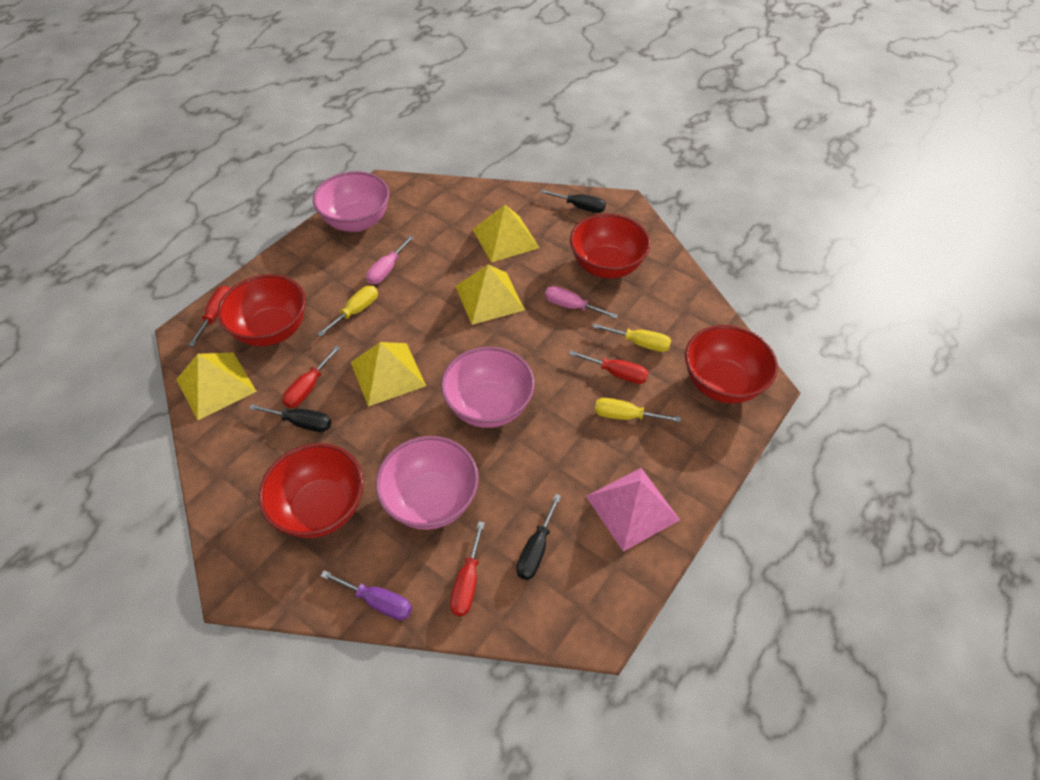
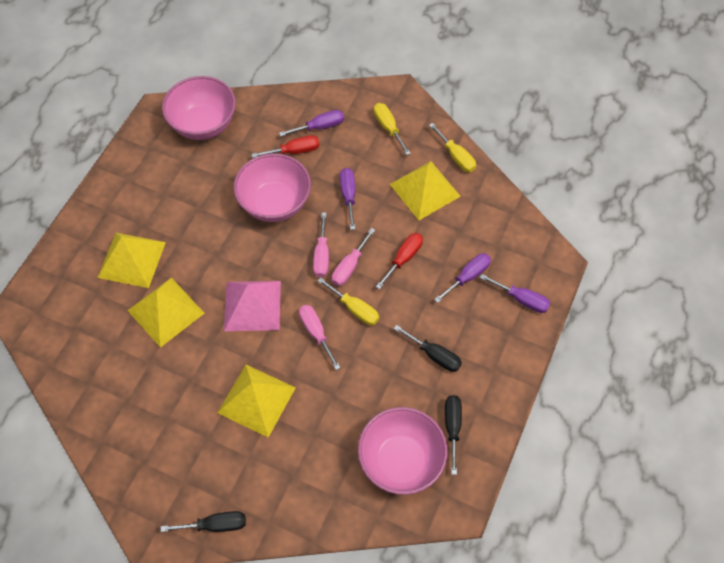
pink screwdriver: 2 -> 3
purple screwdriver: 1 -> 4
red bowl: 4 -> 0
red screwdriver: 4 -> 2

